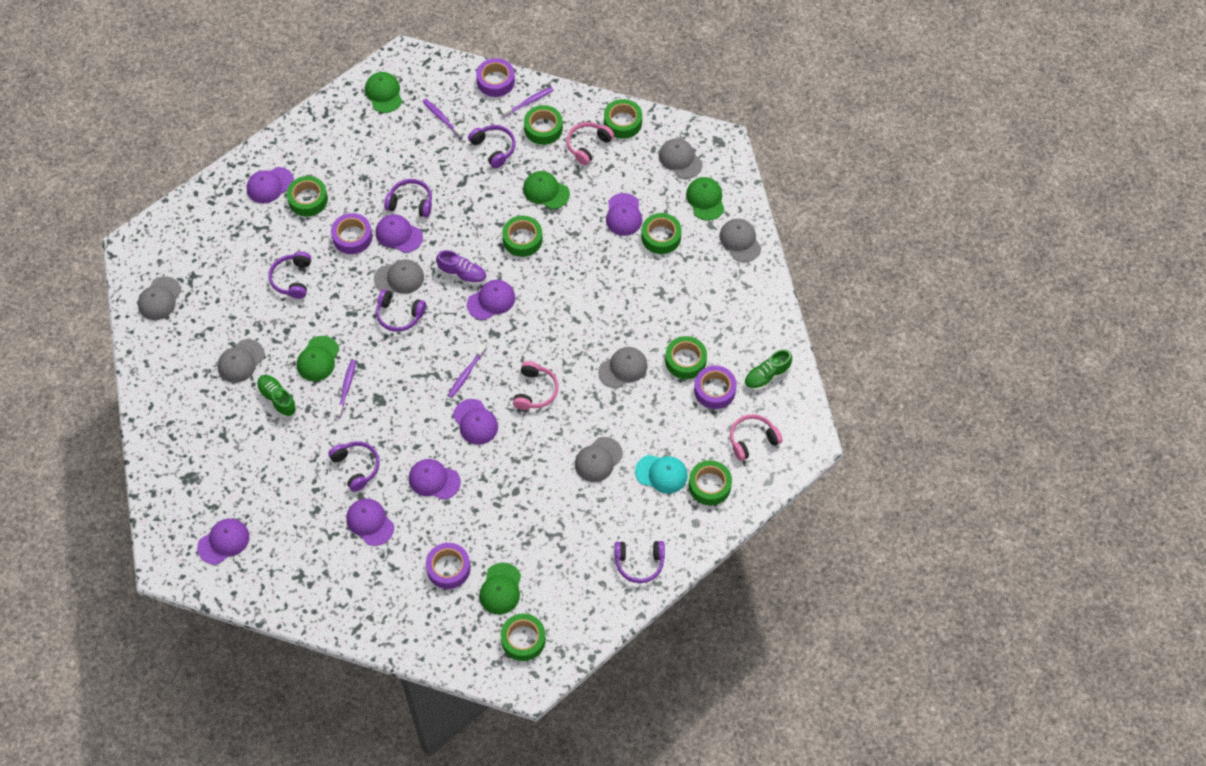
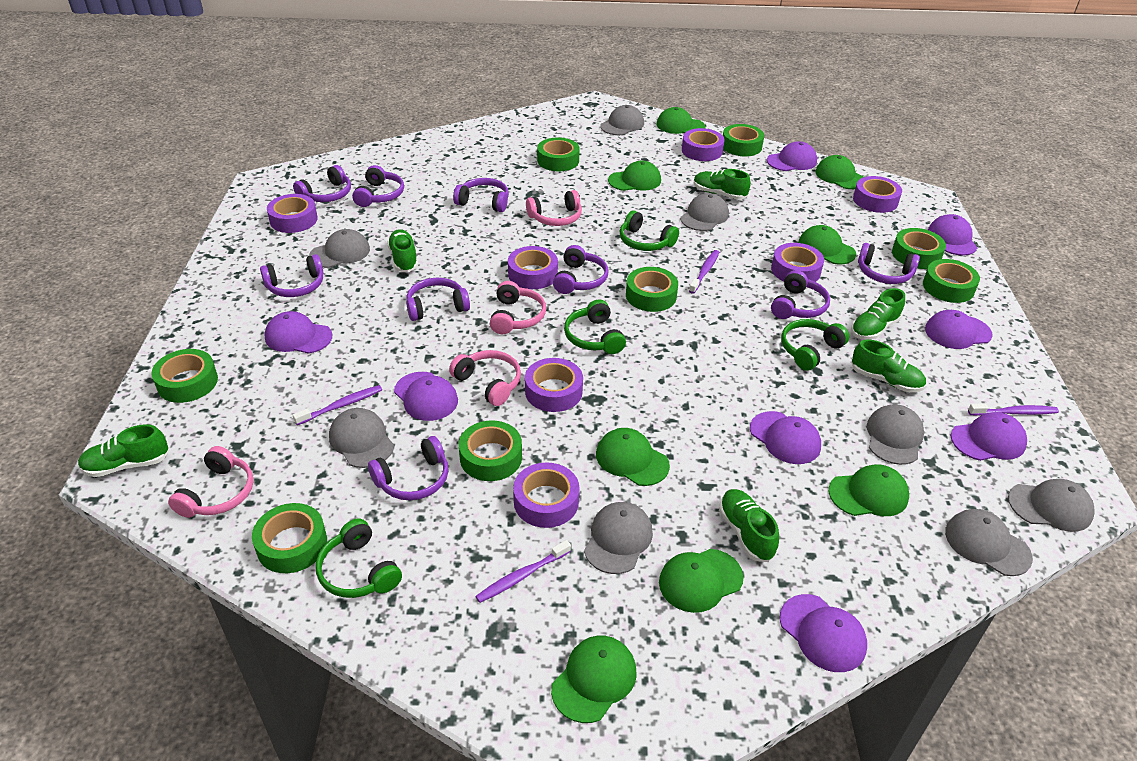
green cap: 5 -> 8
green headphones: 0 -> 4
green shoe: 2 -> 6
grey cap: 7 -> 8
pink headphones: 3 -> 4
purple headphones: 6 -> 9
purple shoe: 1 -> 0
purple tape: 4 -> 7
turquoise cap: 1 -> 0

